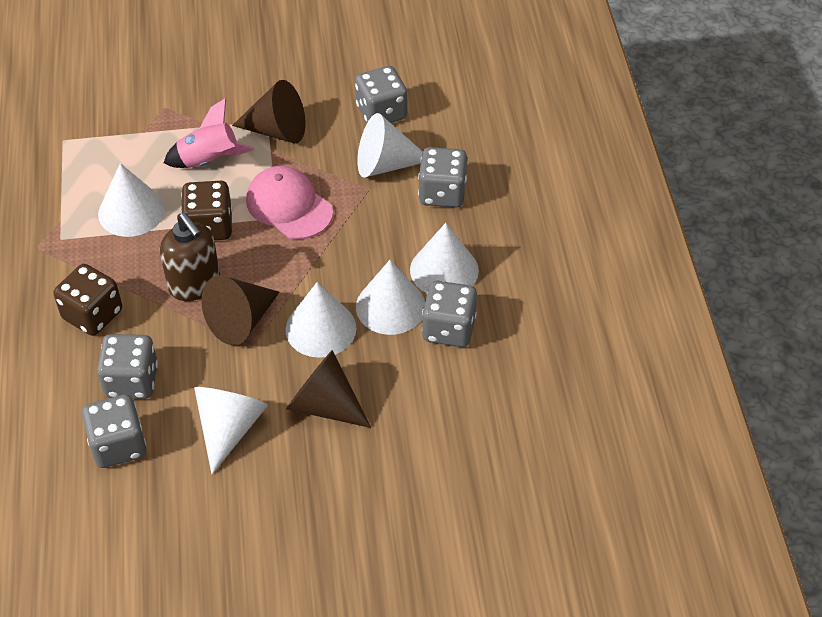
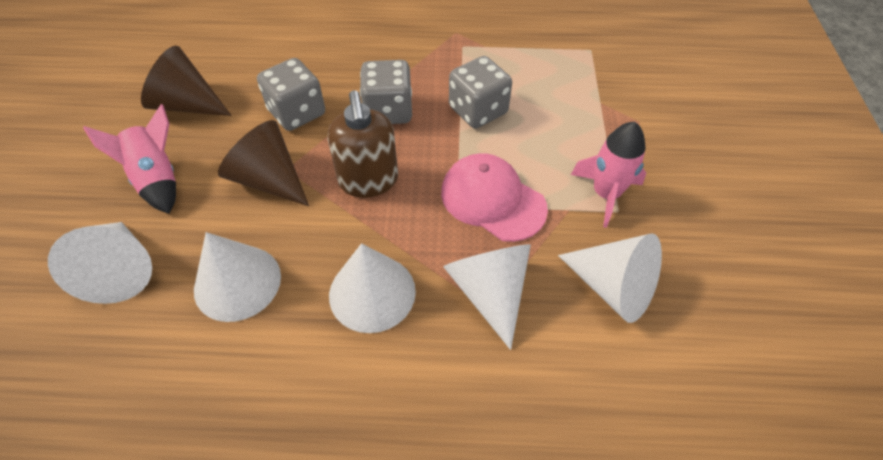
brown cone: 3 -> 2
brown dice: 2 -> 0
grey dice: 5 -> 3
pink rocket: 1 -> 2
white cone: 6 -> 5

